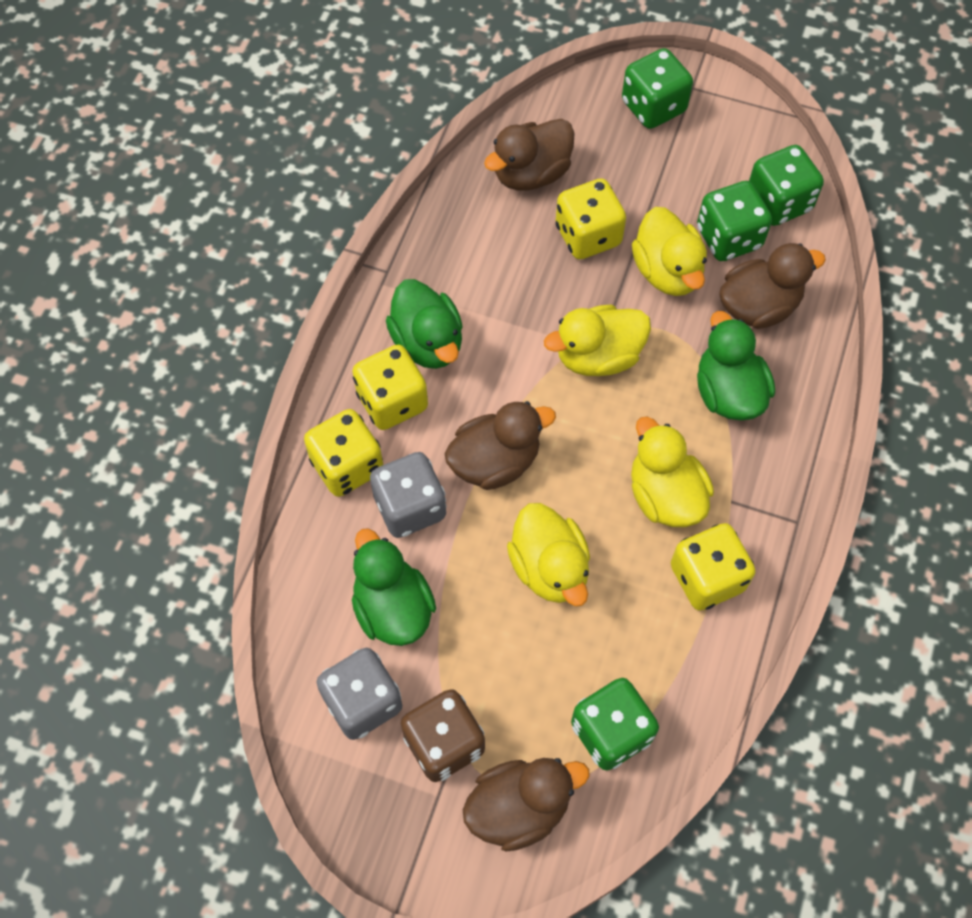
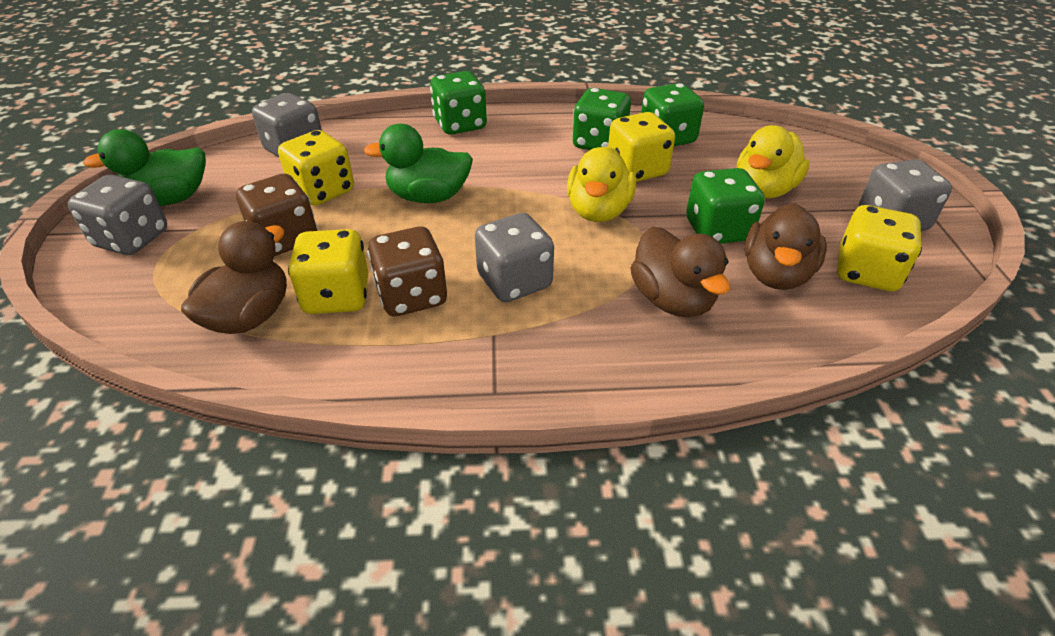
brown dice: 1 -> 2
brown duck: 4 -> 3
green duck: 3 -> 2
grey dice: 2 -> 4
yellow duck: 4 -> 2

